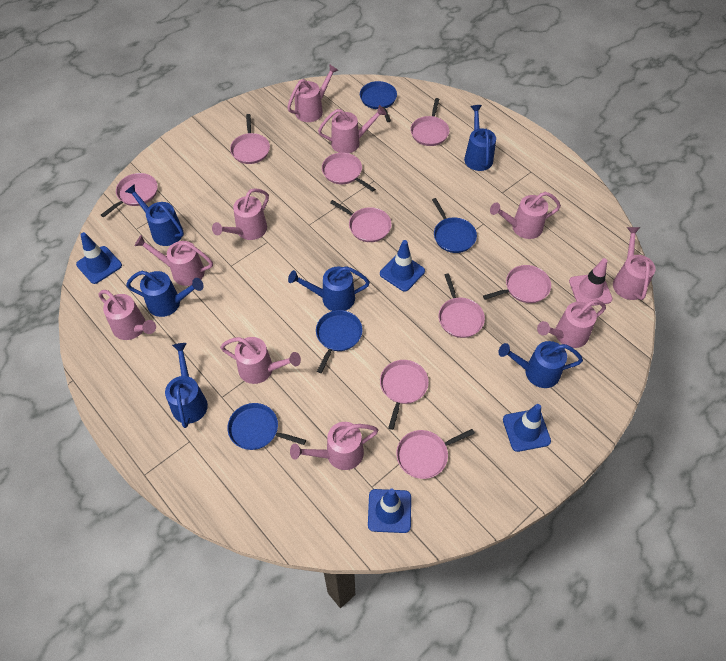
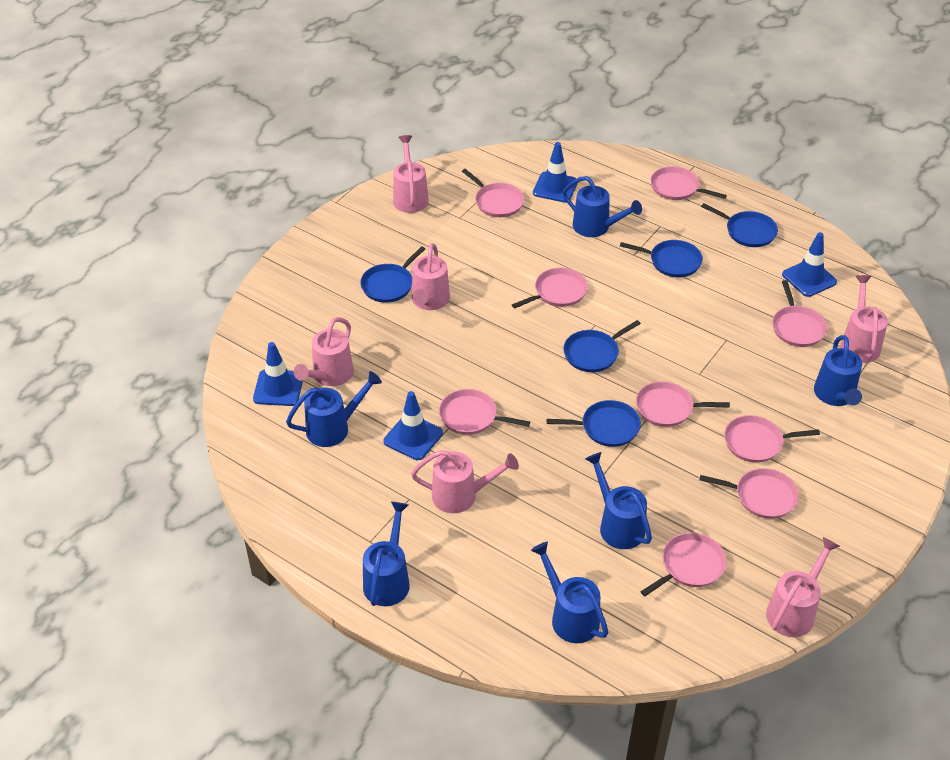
blue pan: 4 -> 5
pink traffic cone: 1 -> 0
pink watering can: 10 -> 6

